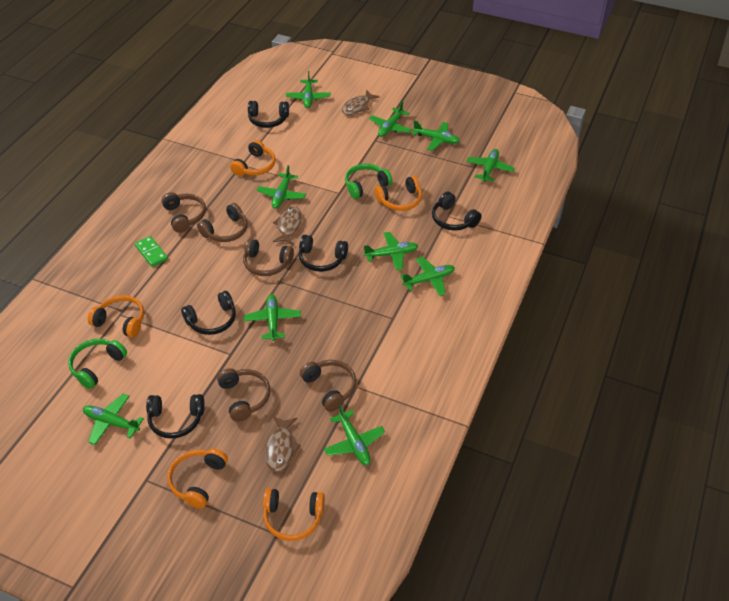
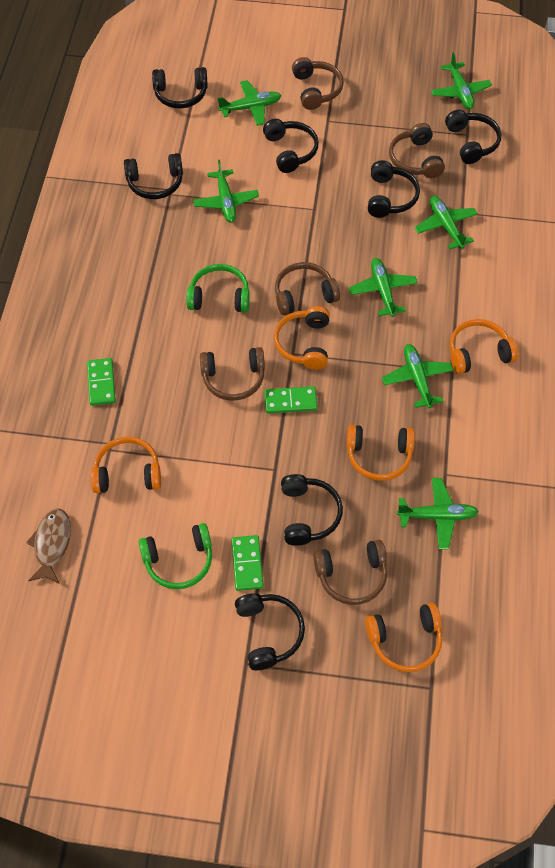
black headphones: 5 -> 7
brown fish: 3 -> 1
green domino: 1 -> 3
green plane: 10 -> 7

